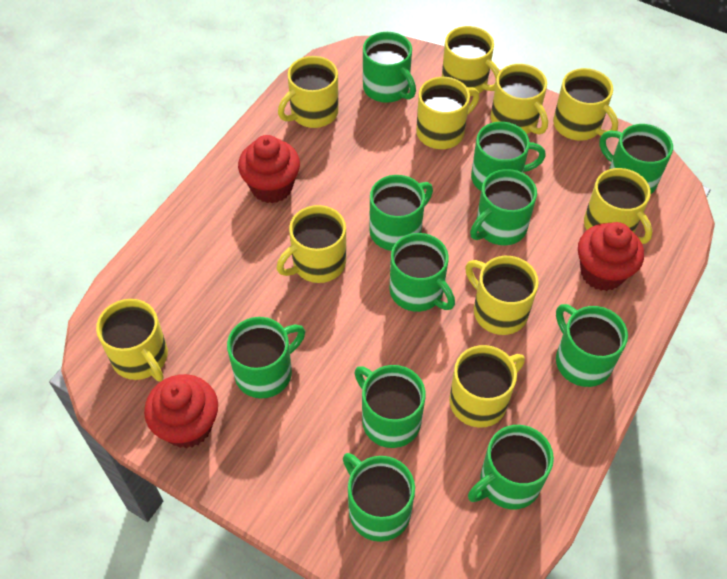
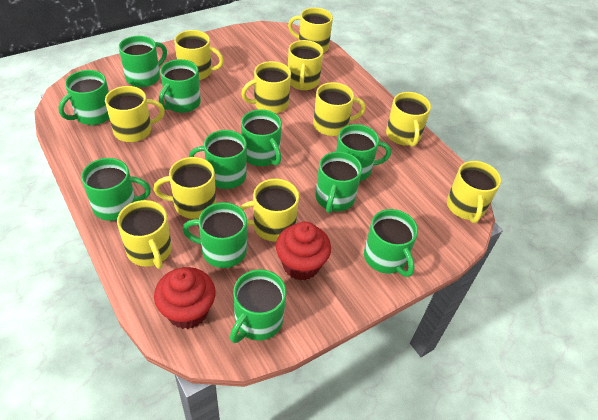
red cupcake: 3 -> 2
yellow mug: 10 -> 11

